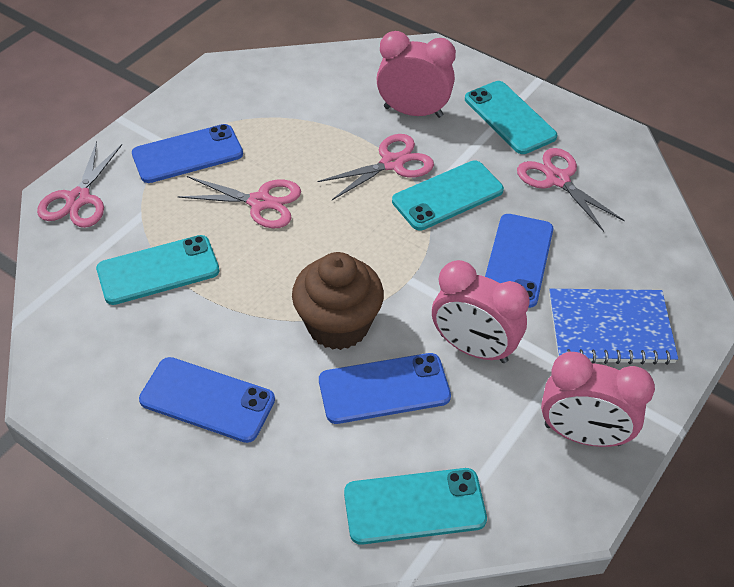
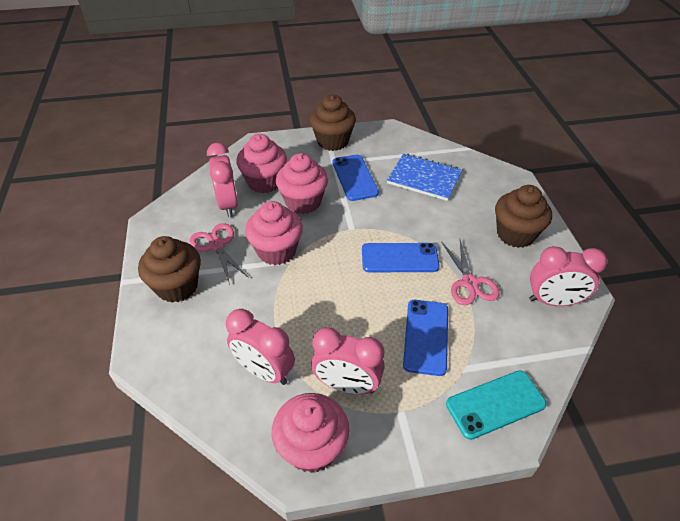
blue phone: 4 -> 3
brown cupcake: 1 -> 3
pink clock: 3 -> 4
pink cupcake: 0 -> 4
pink scissors: 4 -> 2
turquoise phone: 4 -> 1

